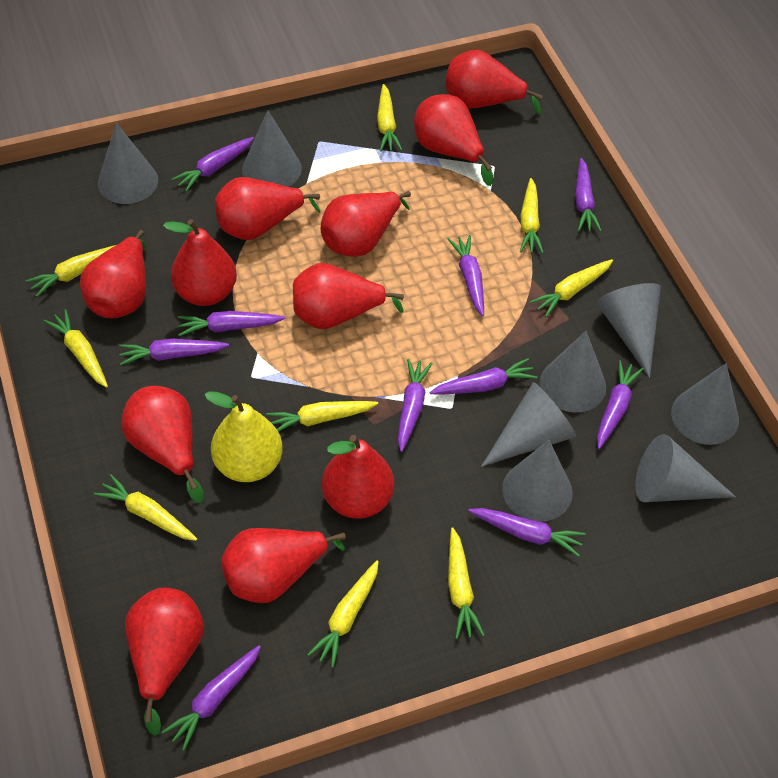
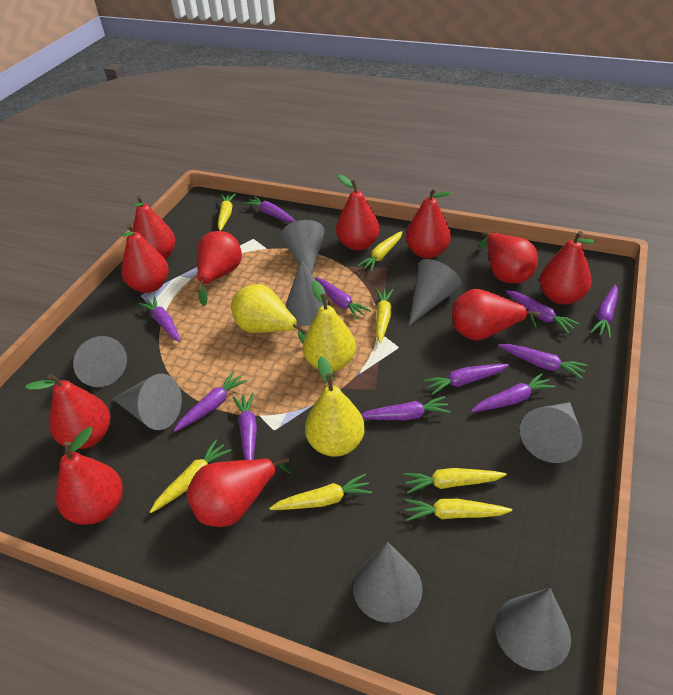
purple carrot: 10 -> 11
yellow carrot: 9 -> 7
yellow pear: 1 -> 3

